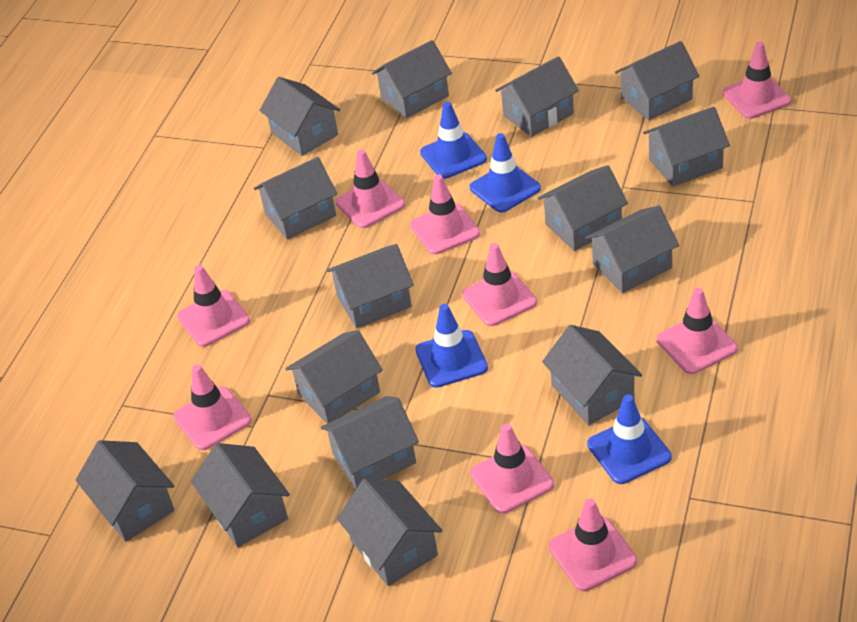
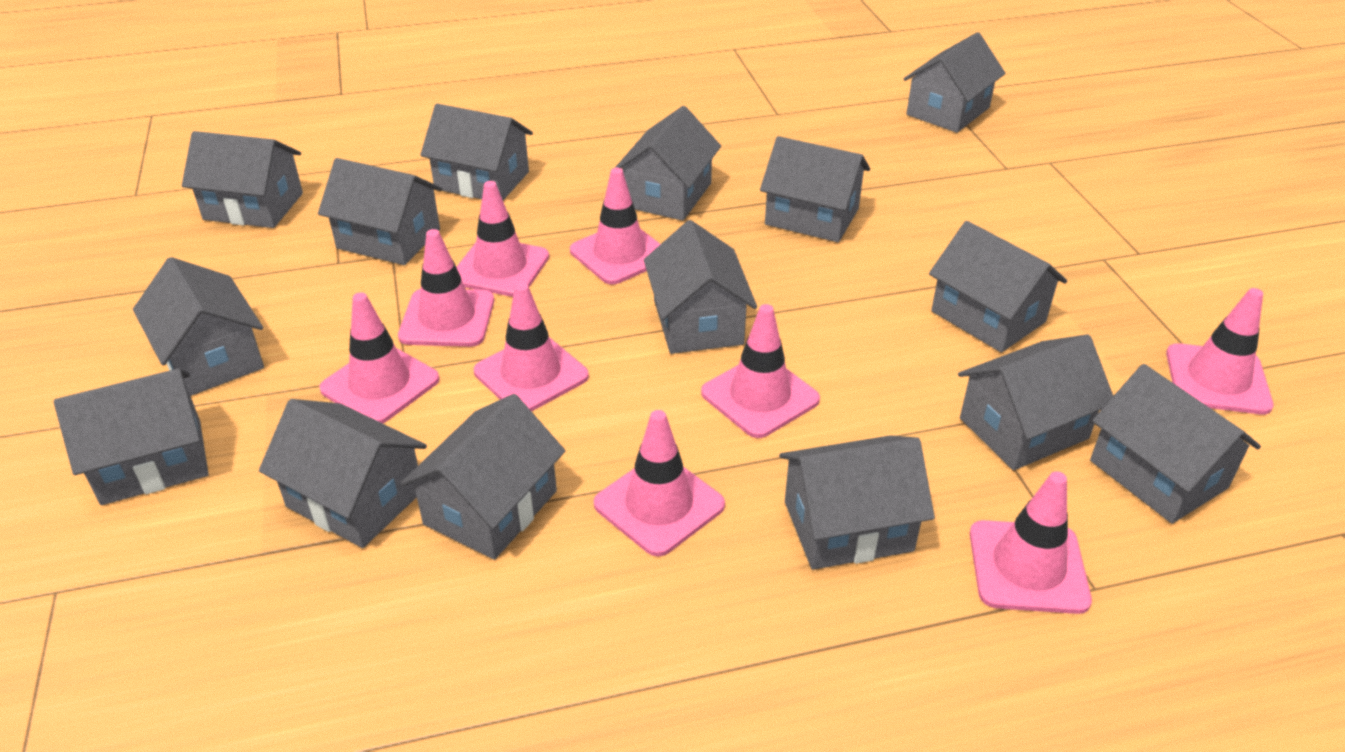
blue traffic cone: 4 -> 0

